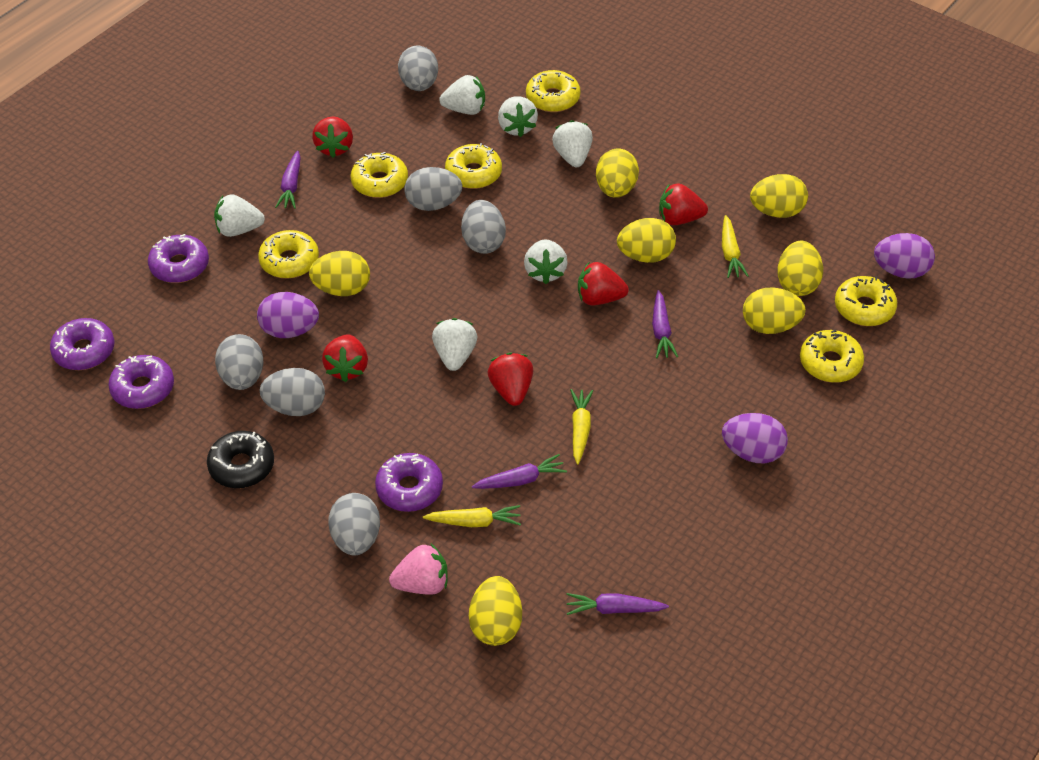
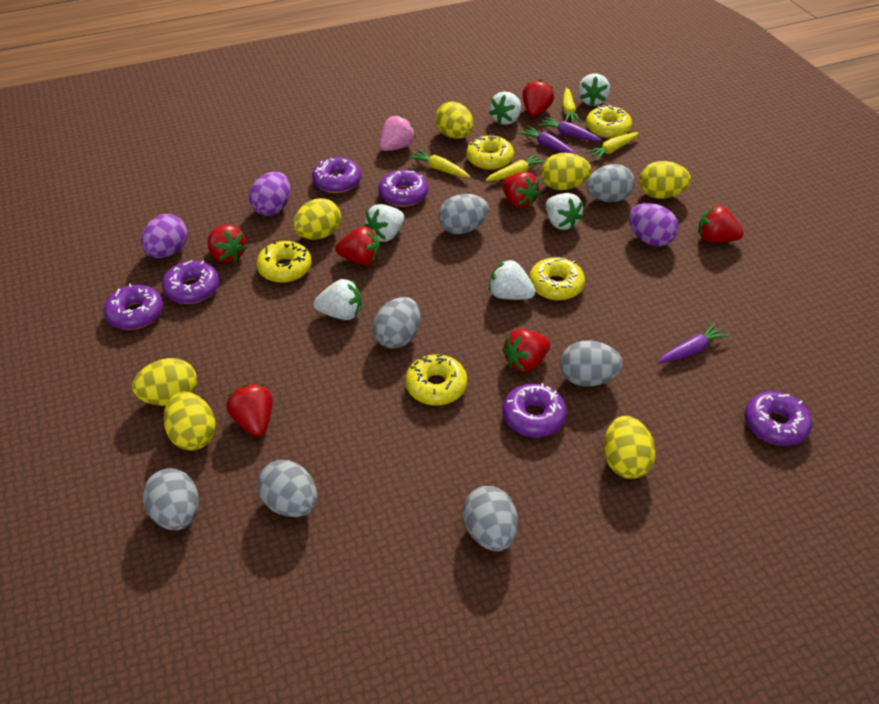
black donut: 1 -> 0
grey egg: 6 -> 7
purple carrot: 4 -> 3
purple donut: 4 -> 6
red strawberry: 5 -> 7
yellow carrot: 3 -> 4
yellow donut: 6 -> 5

